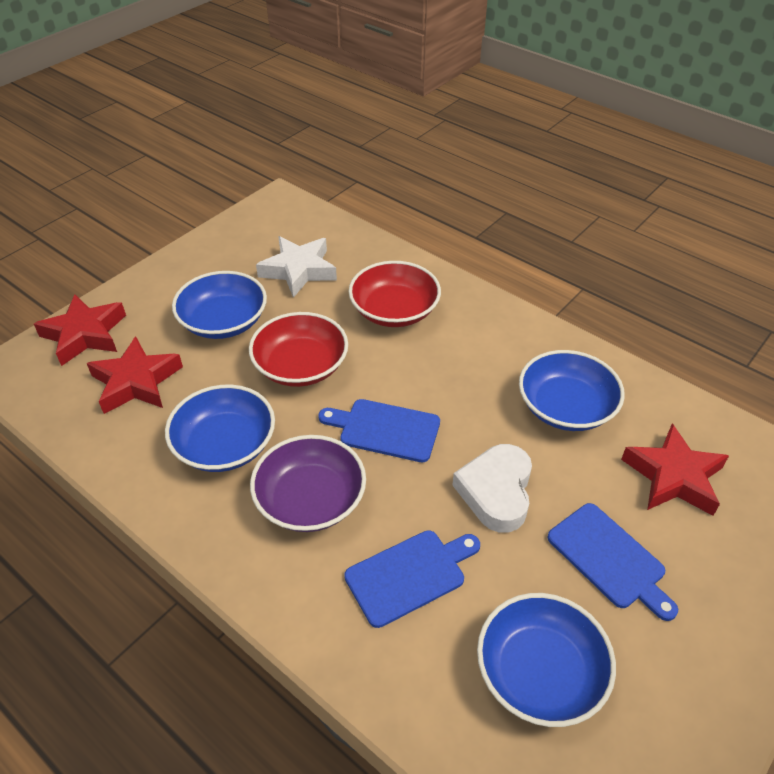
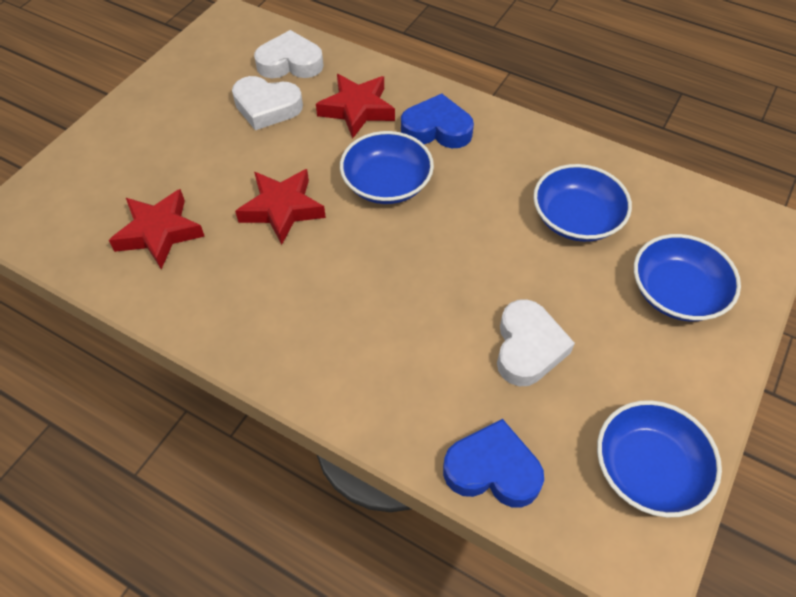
blue cutting board: 3 -> 0
blue heart: 0 -> 2
purple bowl: 1 -> 0
red bowl: 2 -> 0
white heart: 1 -> 3
white star: 1 -> 0

